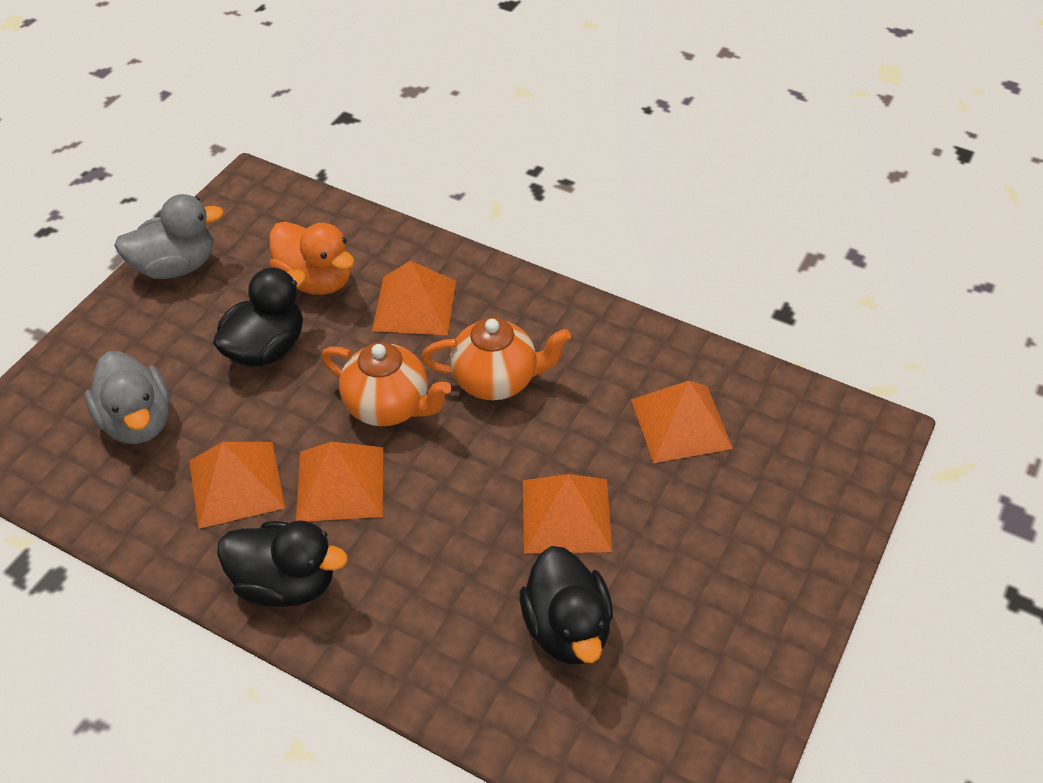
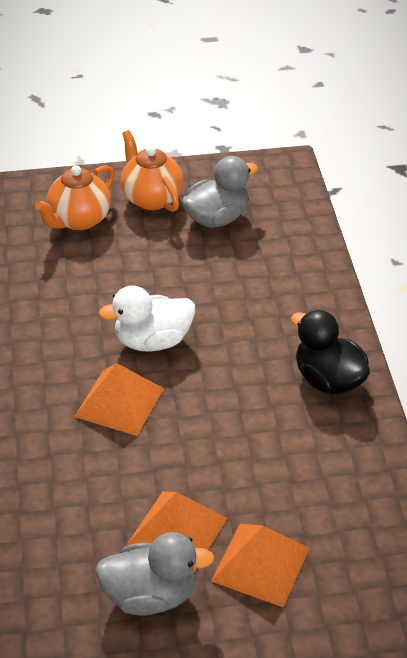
black duck: 3 -> 1
orange duck: 1 -> 0
orange pyramid: 5 -> 3
white duck: 0 -> 1

